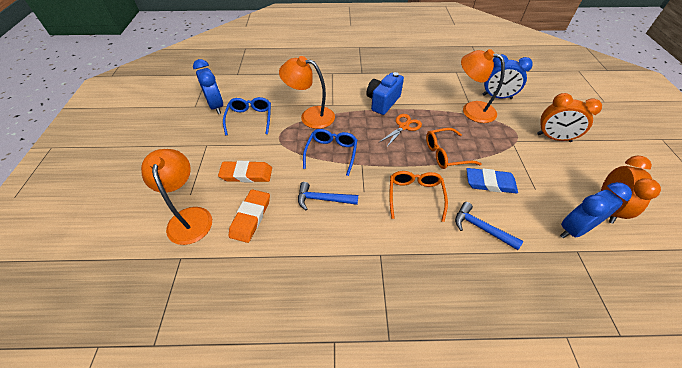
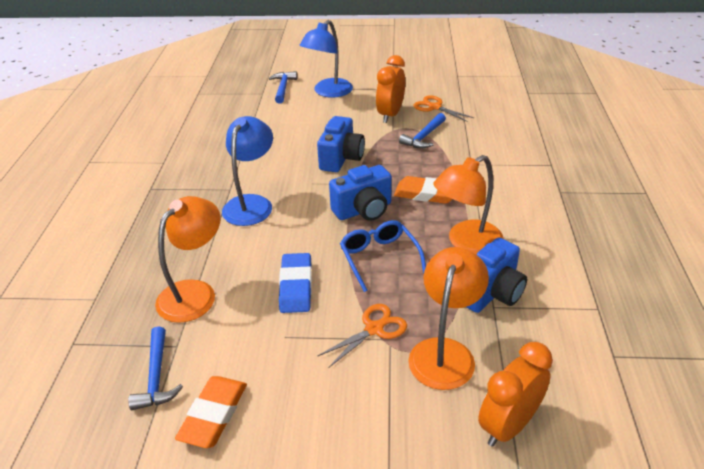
blue camera: 1 -> 3
blue clock: 3 -> 0
blue glasses: 2 -> 1
blue hammer: 2 -> 3
blue lamp: 0 -> 2
orange glasses: 2 -> 0
orange scissors: 1 -> 2

